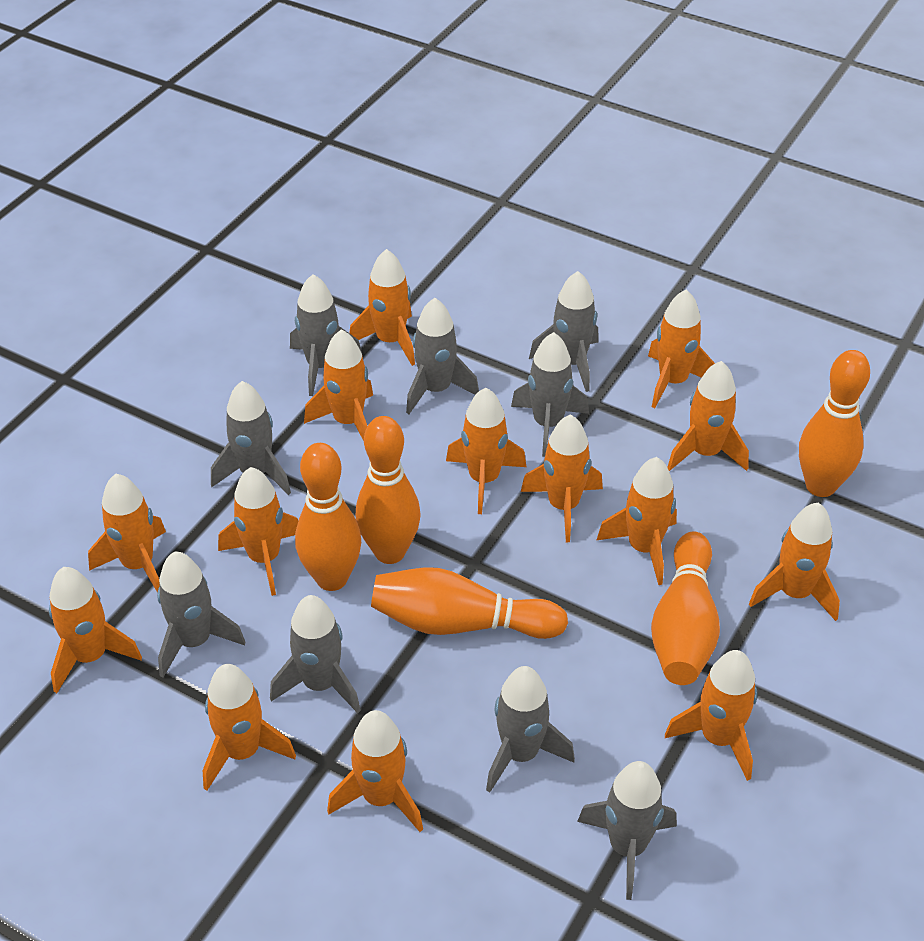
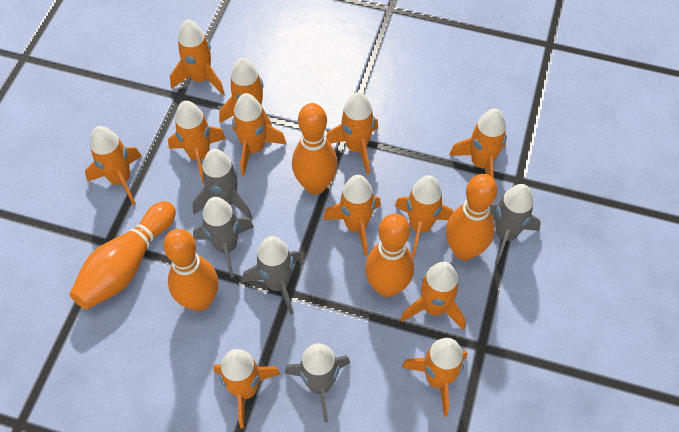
grey rocket: 9 -> 5
orange rocket: 14 -> 12

